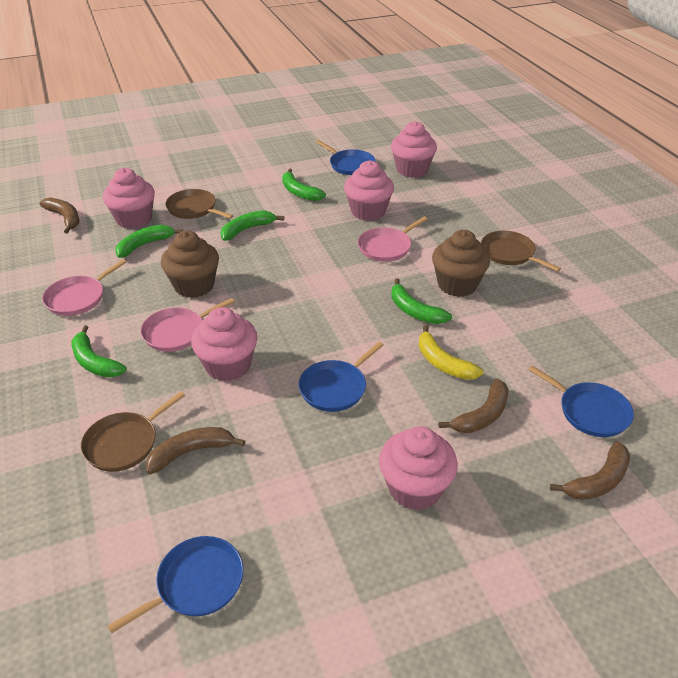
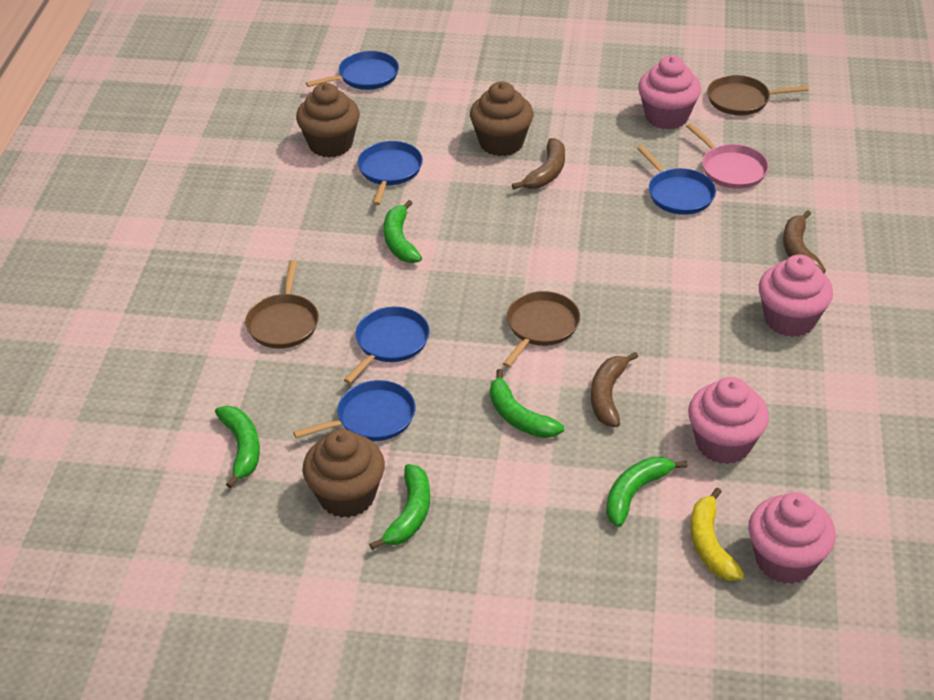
blue pan: 4 -> 5
brown banana: 4 -> 3
brown cupcake: 2 -> 3
pink cupcake: 5 -> 4
pink pan: 3 -> 1

